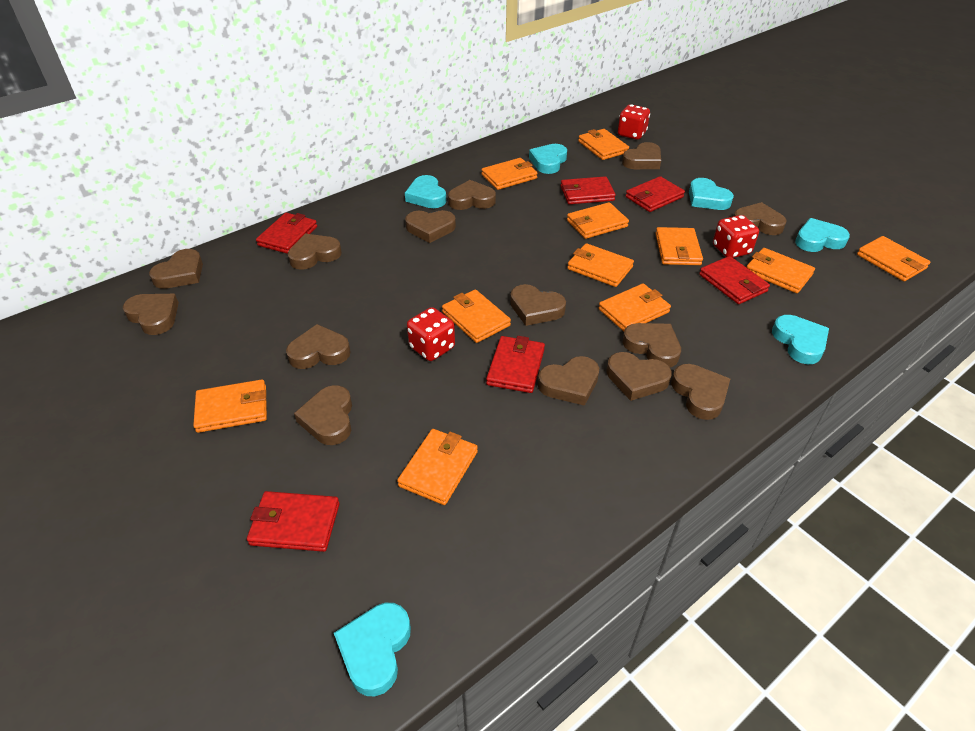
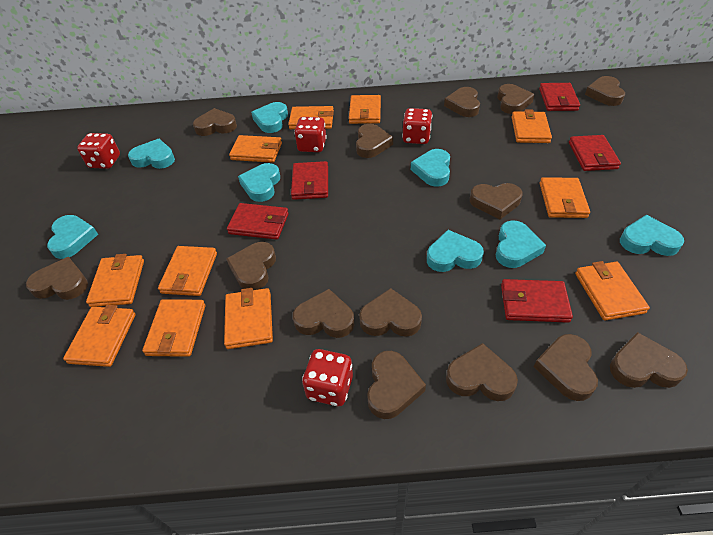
red dice: 3 -> 4
red wallet: 6 -> 5
turquoise heart: 6 -> 8

